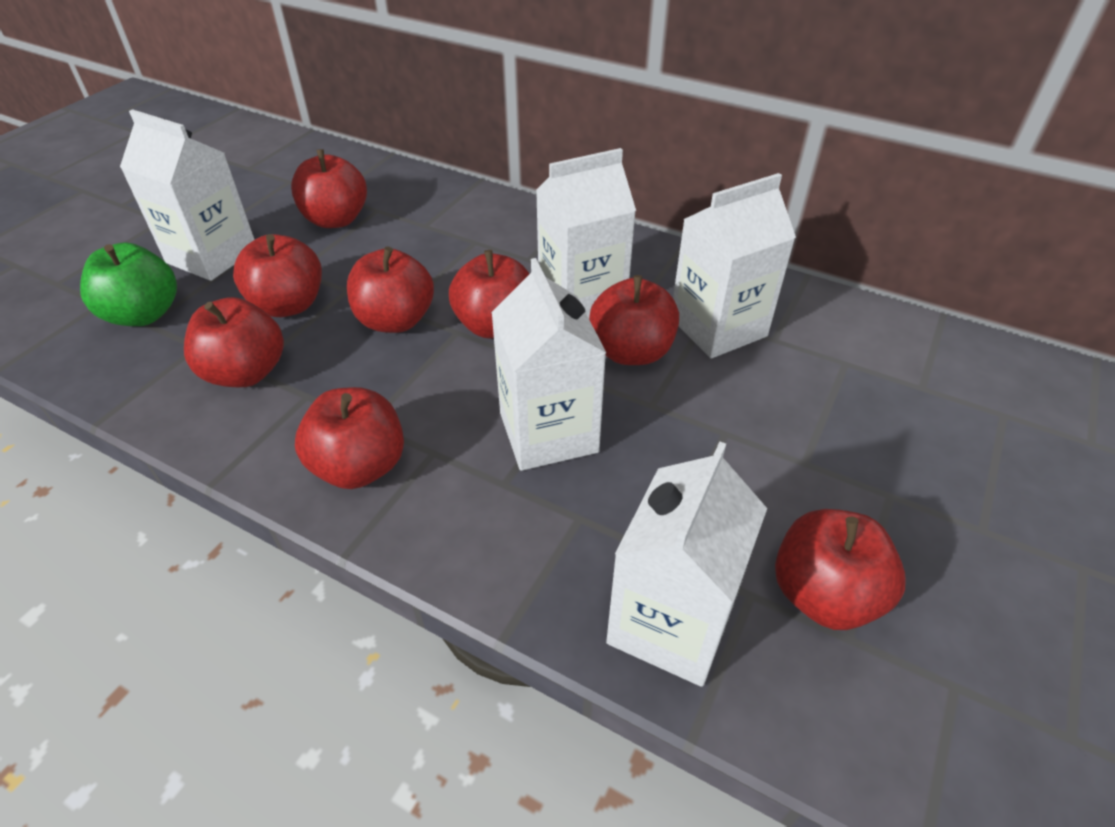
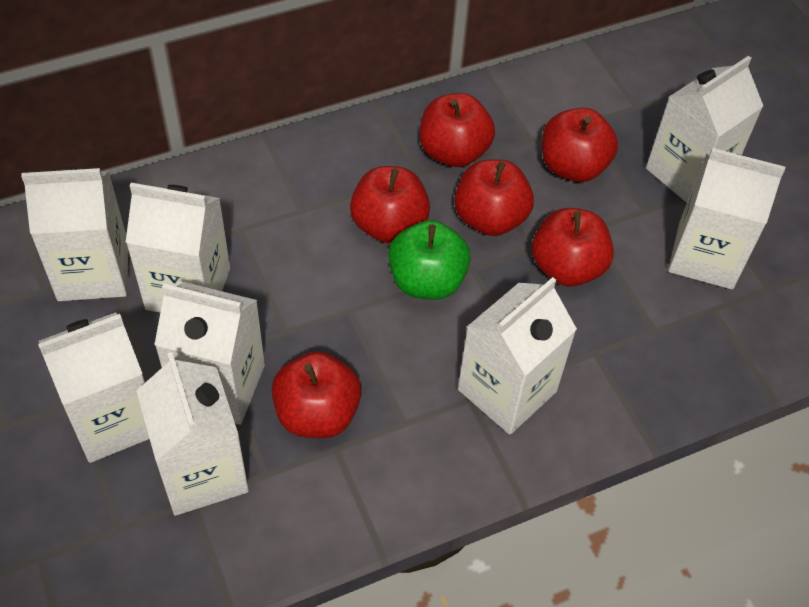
red apple: 8 -> 6
white carton: 5 -> 8

